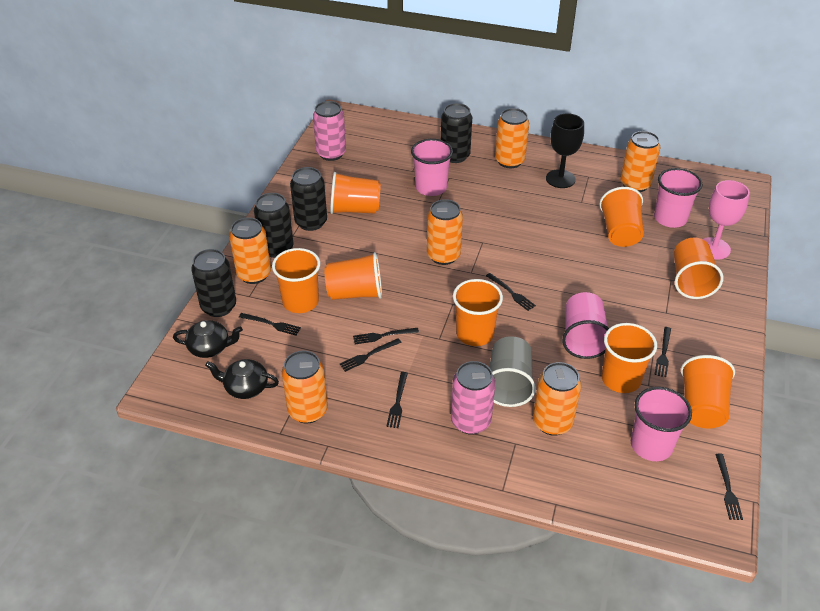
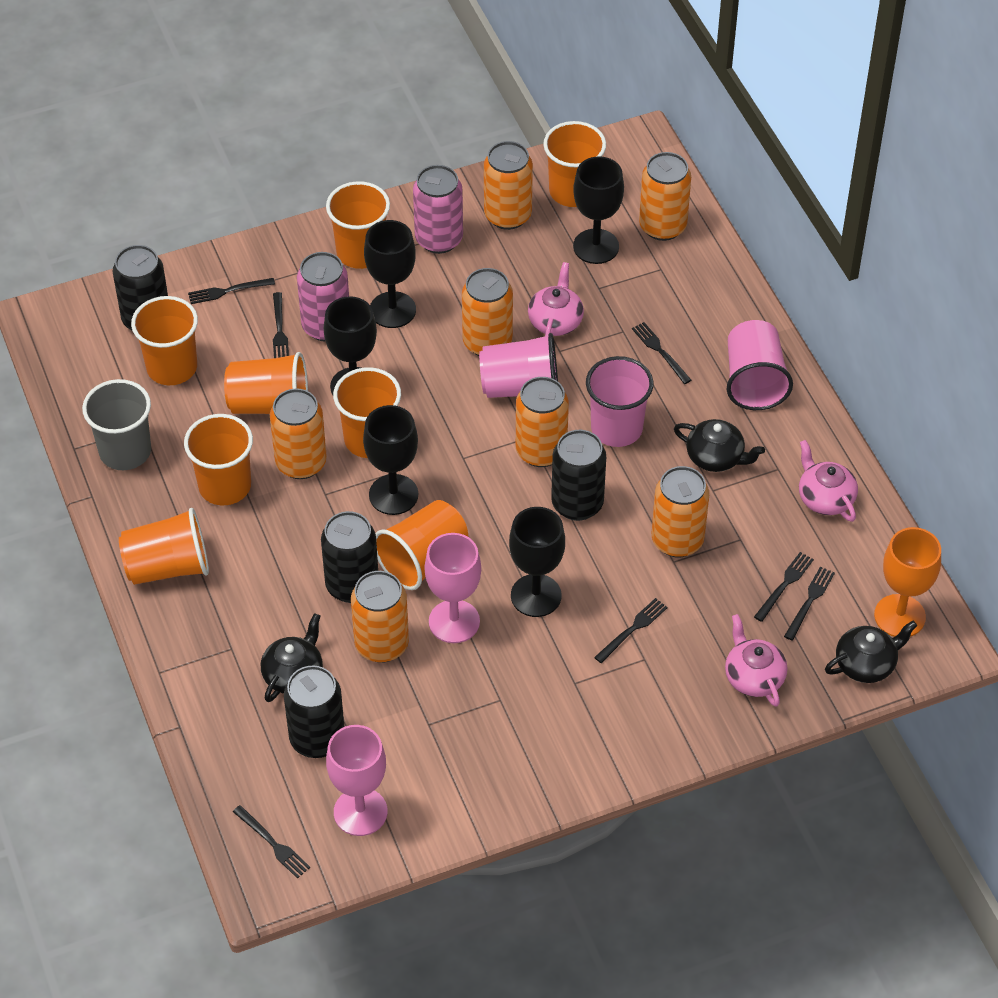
black goblet: 1 -> 5
black teapot: 2 -> 3
orange can: 6 -> 7
orange goblet: 0 -> 1
pink cup: 4 -> 3
pink goblet: 1 -> 2
pink teapot: 0 -> 3

